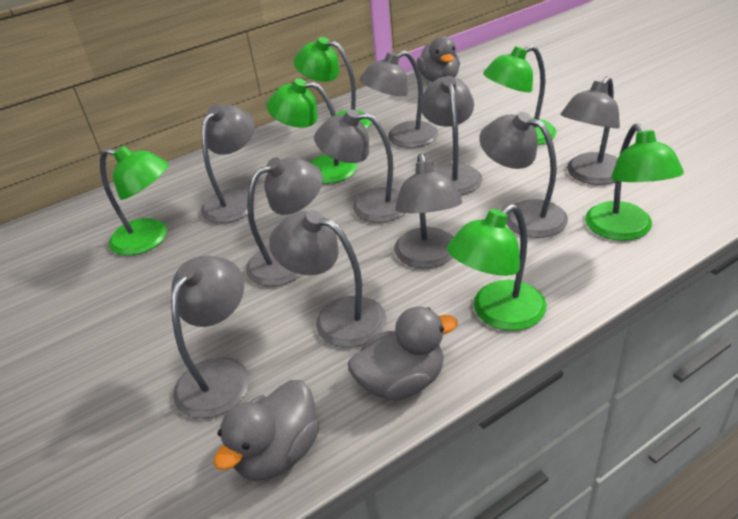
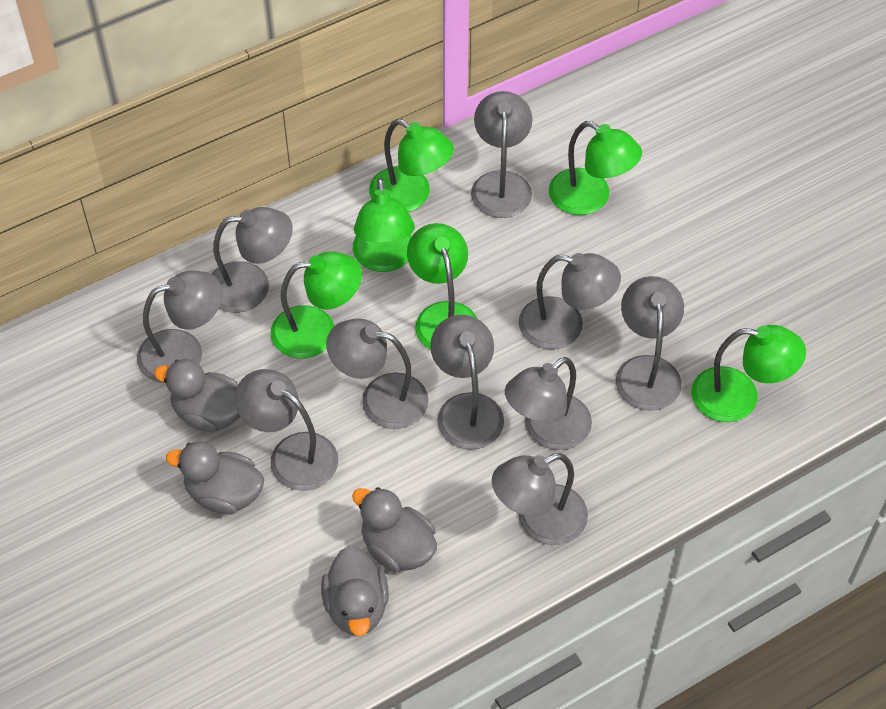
grey duck: 3 -> 4

